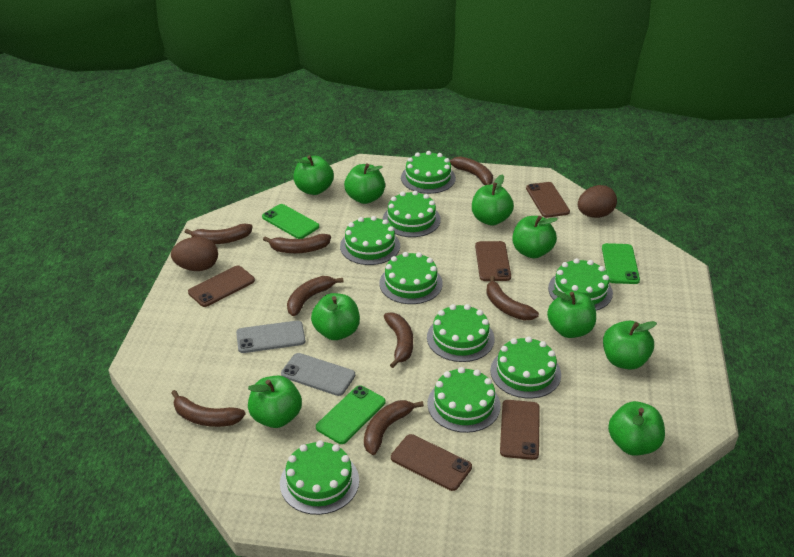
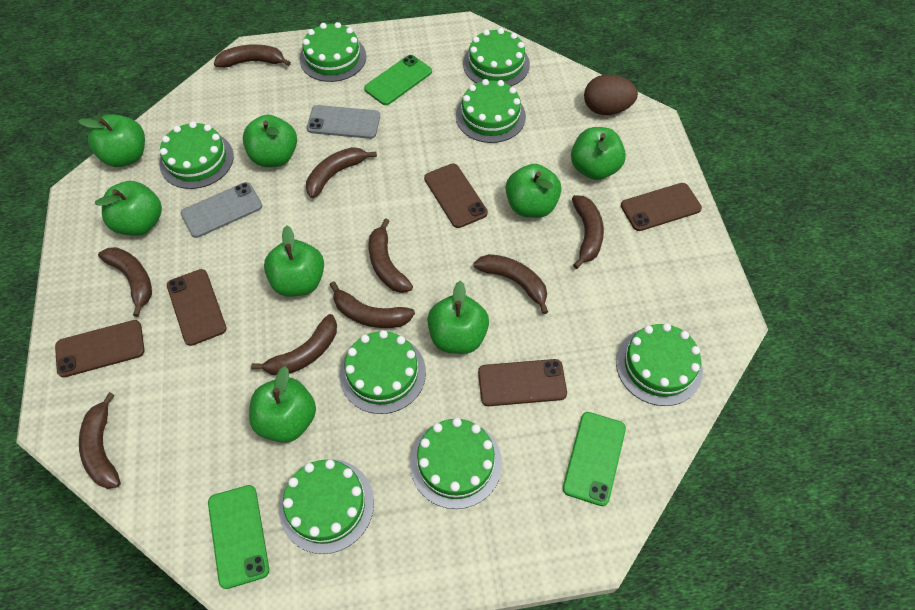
brown banana: 8 -> 9
brown egg: 2 -> 1
green apple: 9 -> 8
green cake: 9 -> 8

